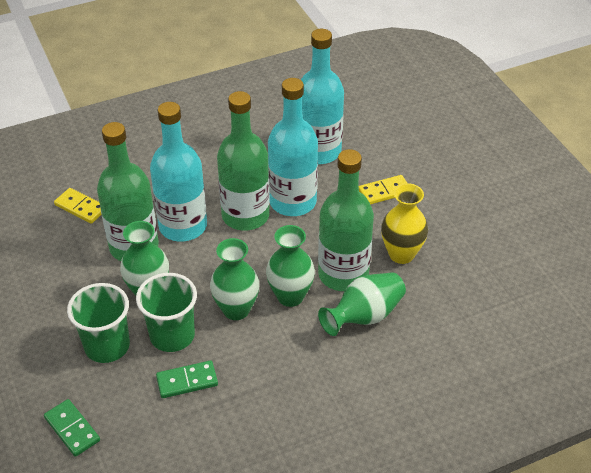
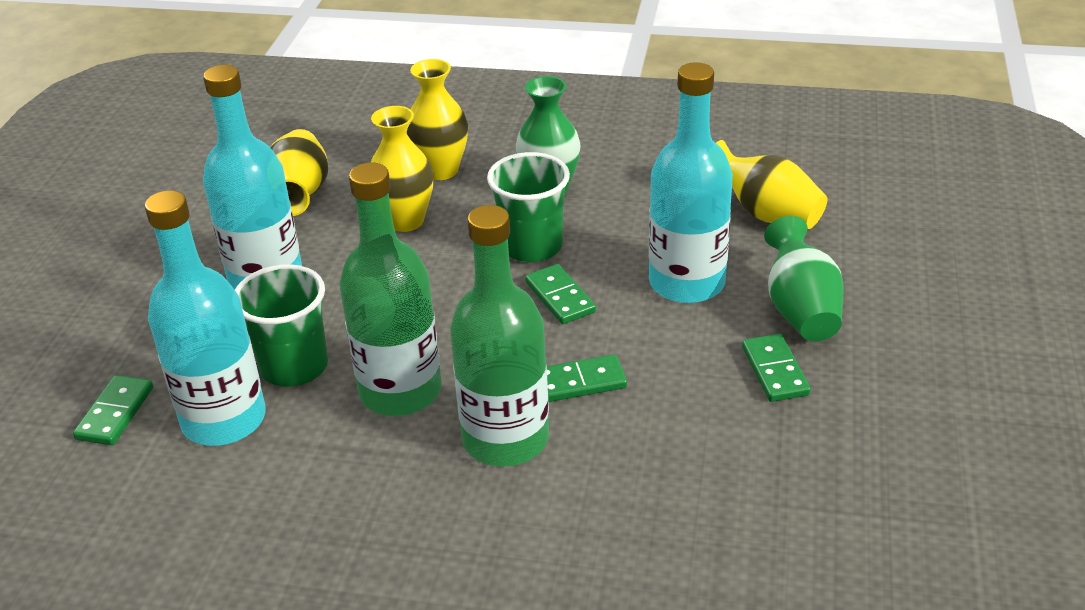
green bottle: 3 -> 2
green domino: 2 -> 4
green vase: 4 -> 2
yellow domino: 2 -> 0
yellow vase: 1 -> 4

